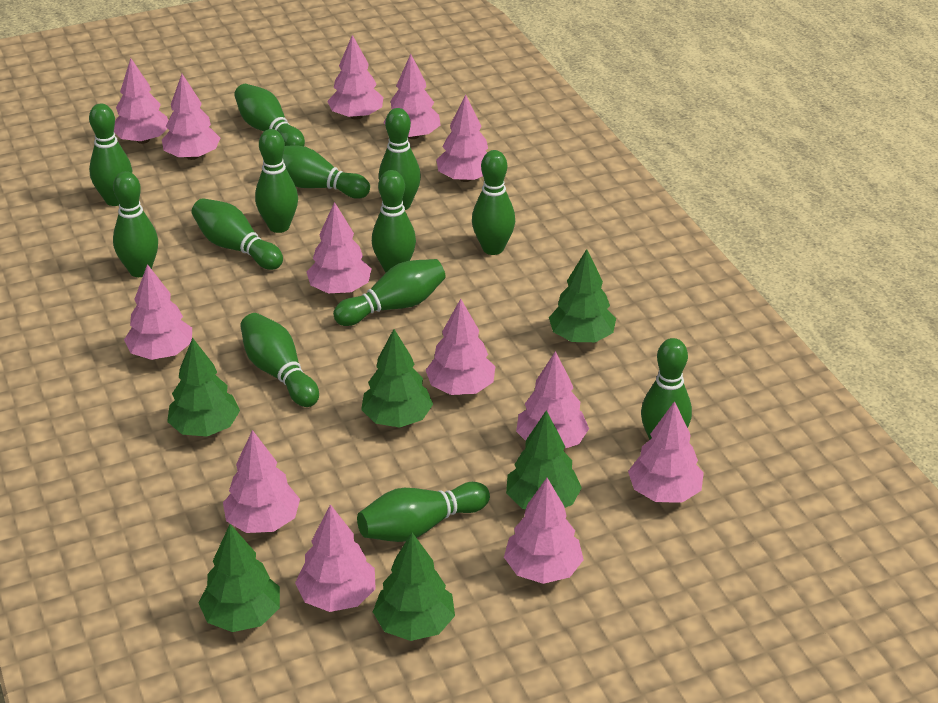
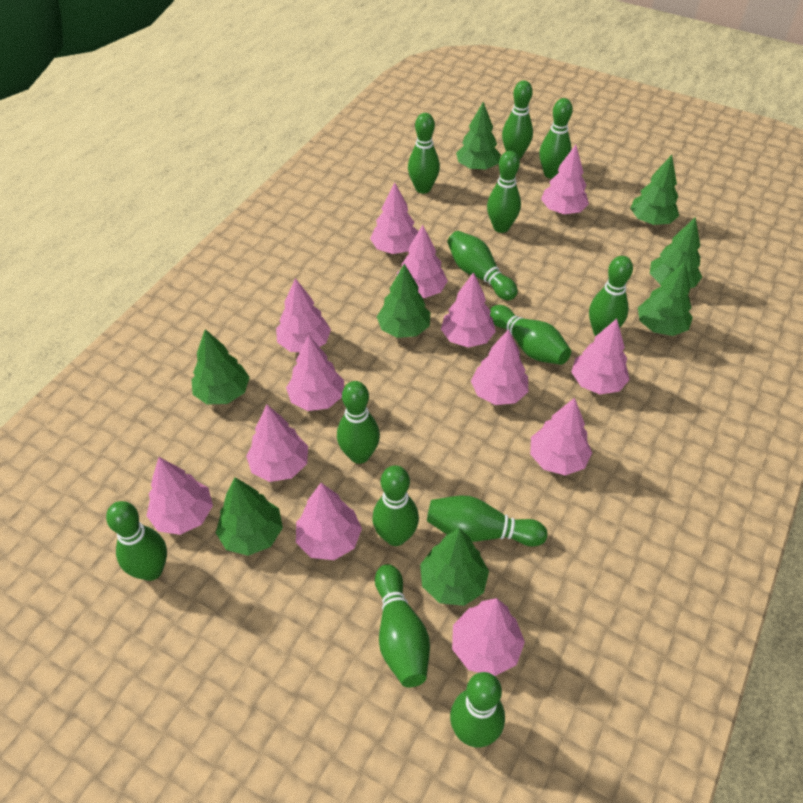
green tree: 6 -> 8

